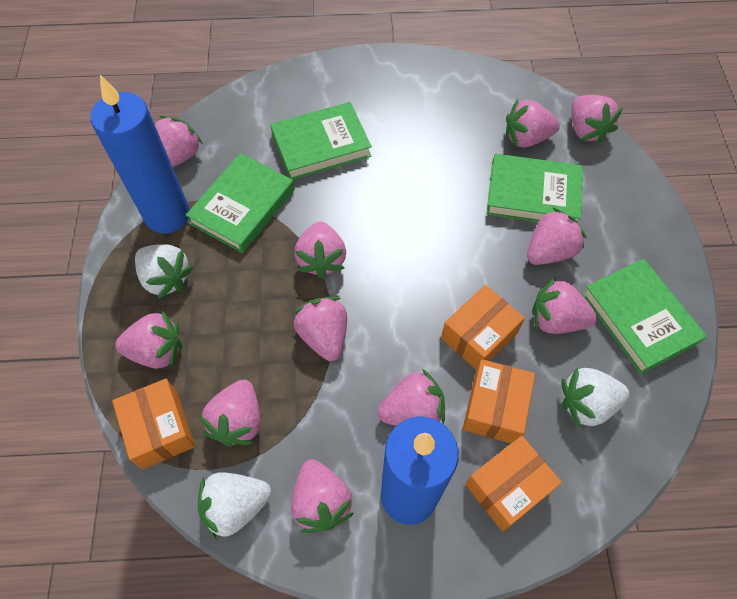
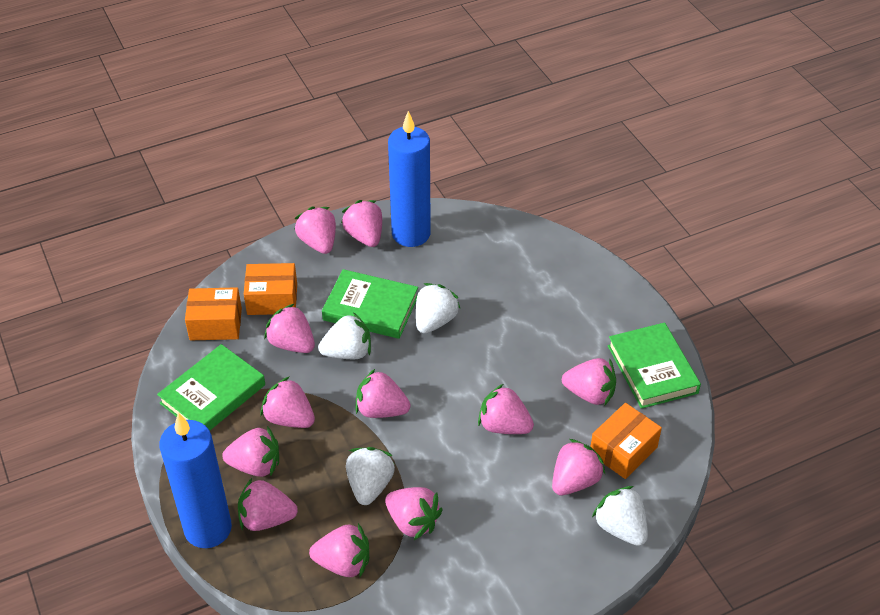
green book: 4 -> 3
orange box: 4 -> 3
pink strawberry: 11 -> 12
white strawberry: 3 -> 4

